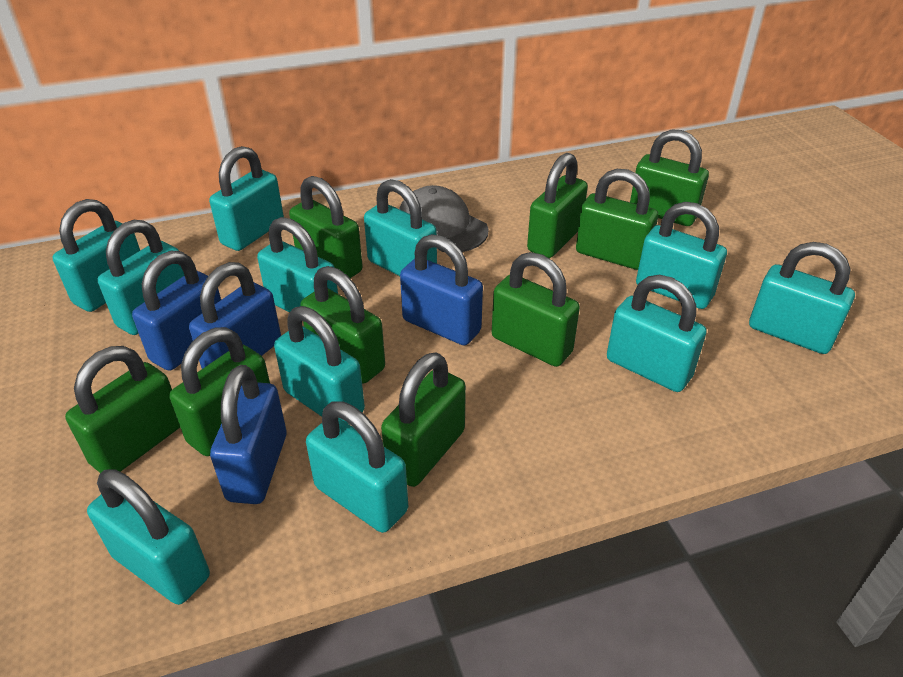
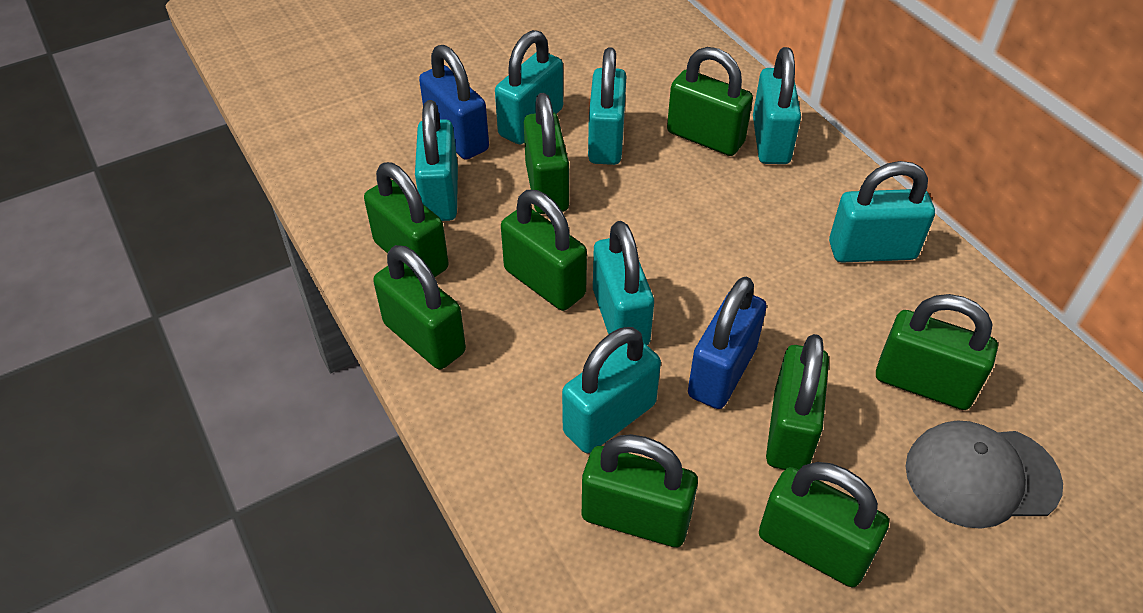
blue padlock: 4 -> 2
turquoise padlock: 11 -> 7

